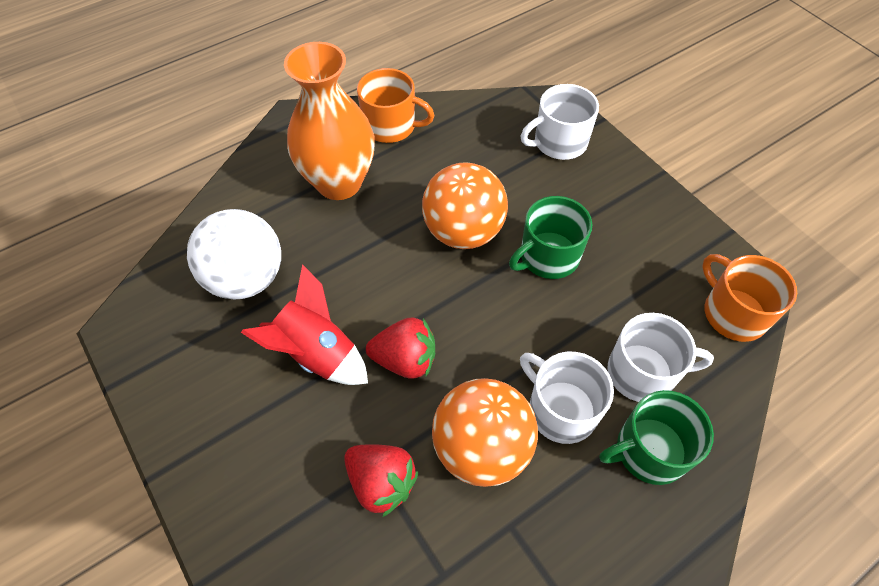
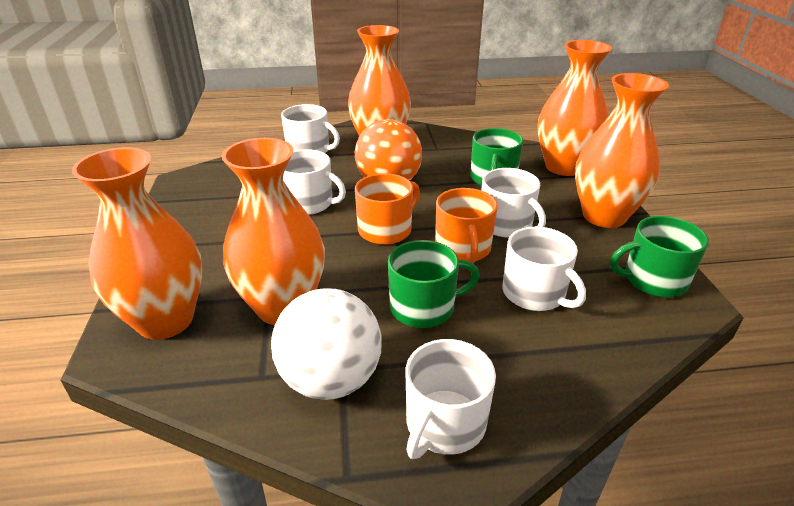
green mug: 2 -> 3
orange ball: 2 -> 1
orange vase: 1 -> 5
red rocket: 1 -> 0
red strawberry: 2 -> 0
white mug: 3 -> 5

